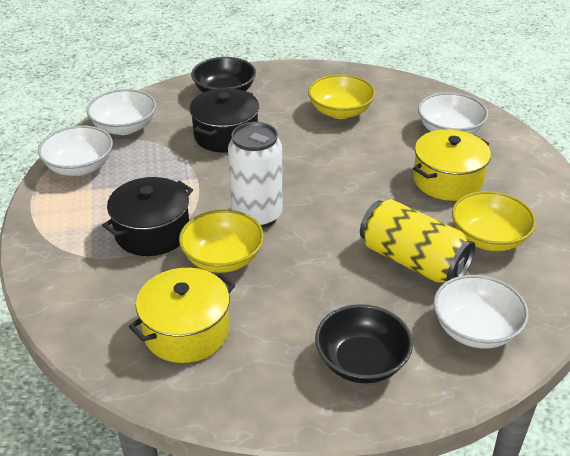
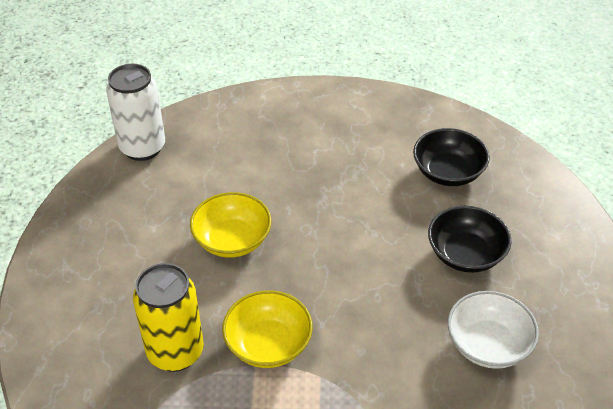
black pot: 2 -> 0
white bowl: 4 -> 1
yellow bowl: 3 -> 2
yellow pot: 2 -> 0

